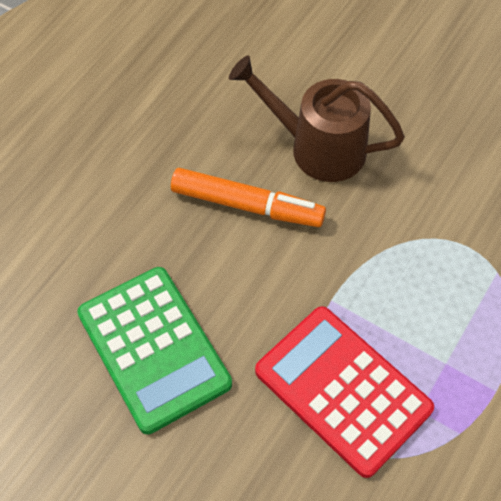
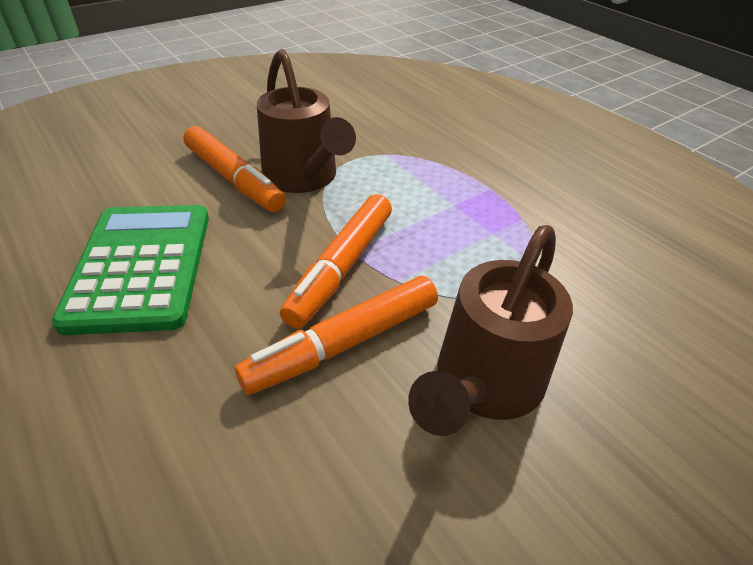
brown watering can: 1 -> 2
orange marker: 1 -> 3
red calculator: 1 -> 0

